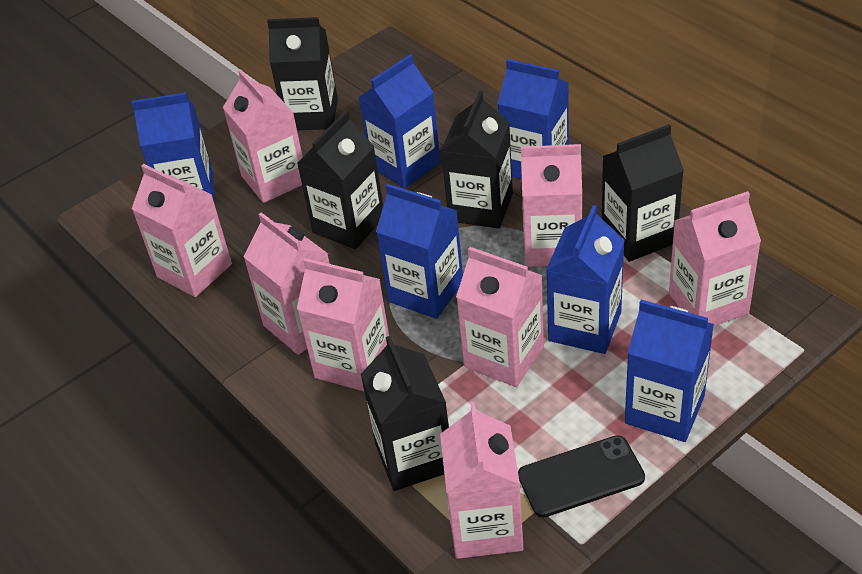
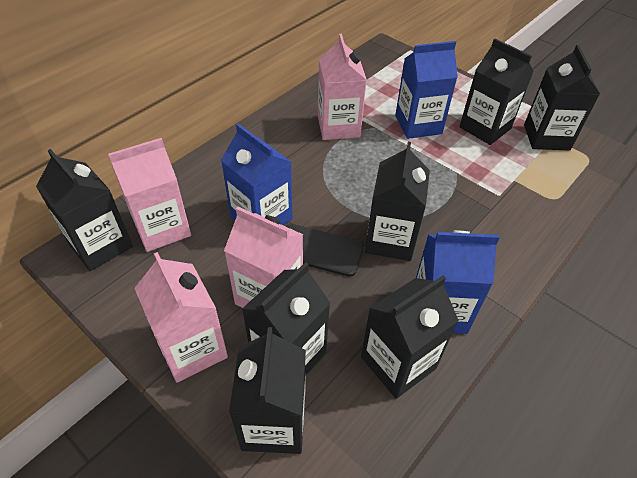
black carton: 5 -> 7
blue carton: 6 -> 3
pink carton: 8 -> 4

